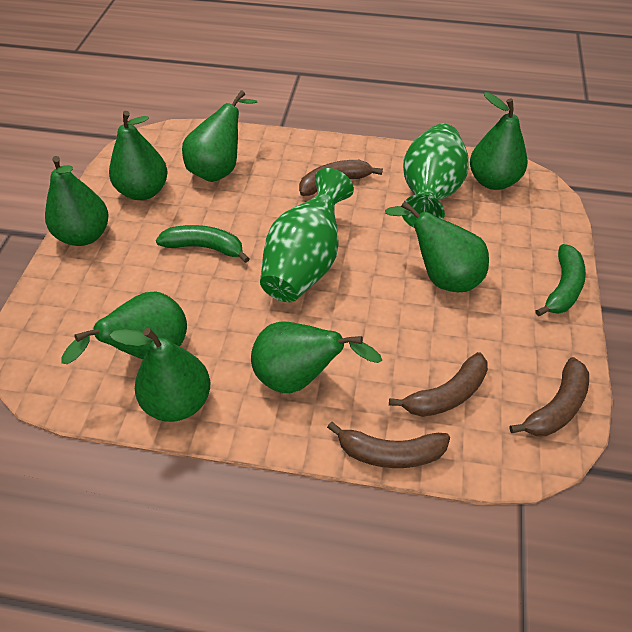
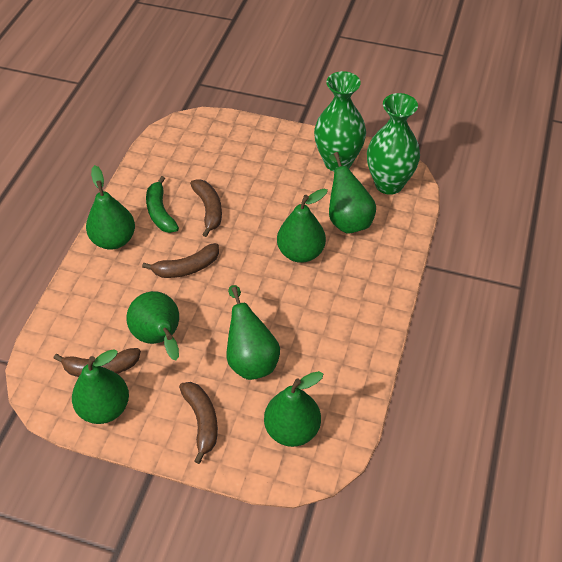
green banana: 2 -> 1
green pear: 8 -> 7

